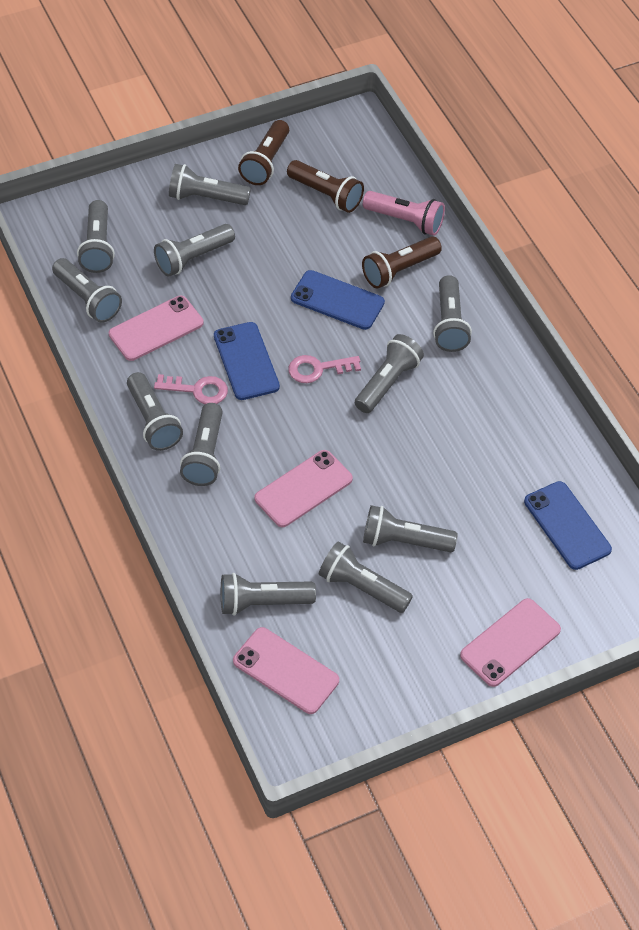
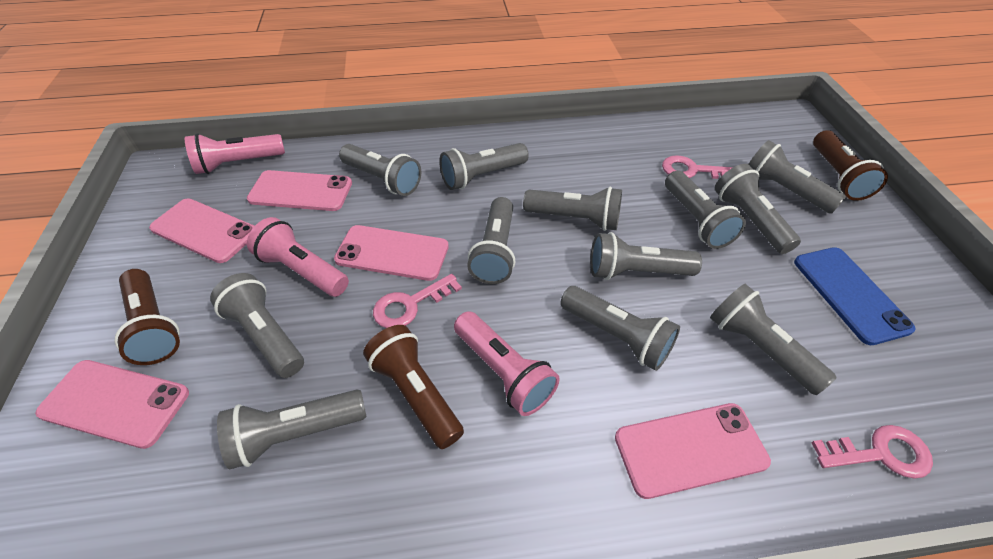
blue phone: 3 -> 1
grey flashlight: 11 -> 12
pink flashlight: 1 -> 3
pink key: 2 -> 3
pink phone: 4 -> 5

